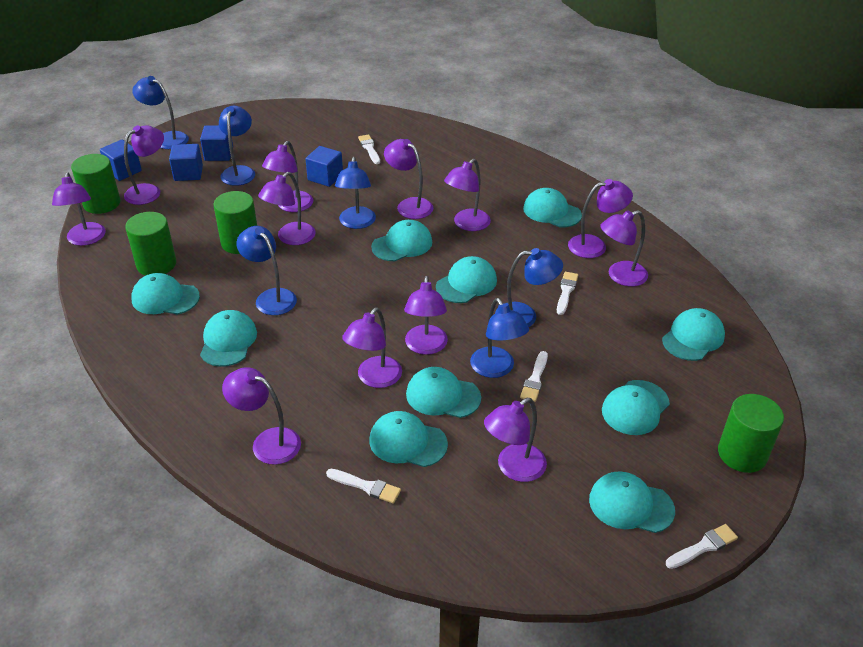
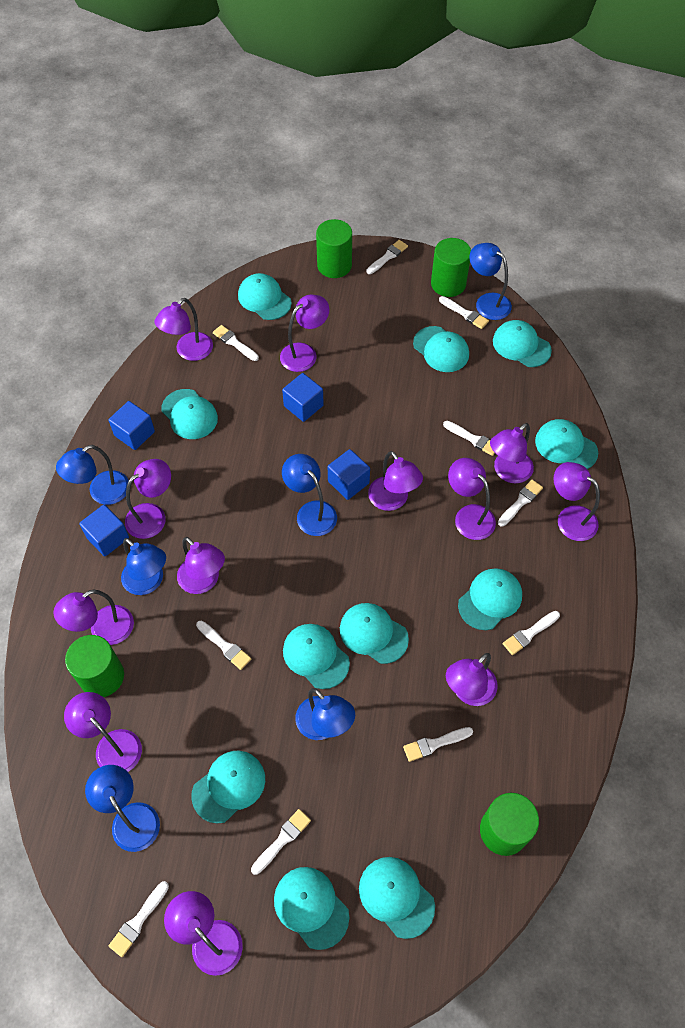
turquoise cap: 10 -> 11
white brush: 5 -> 10

